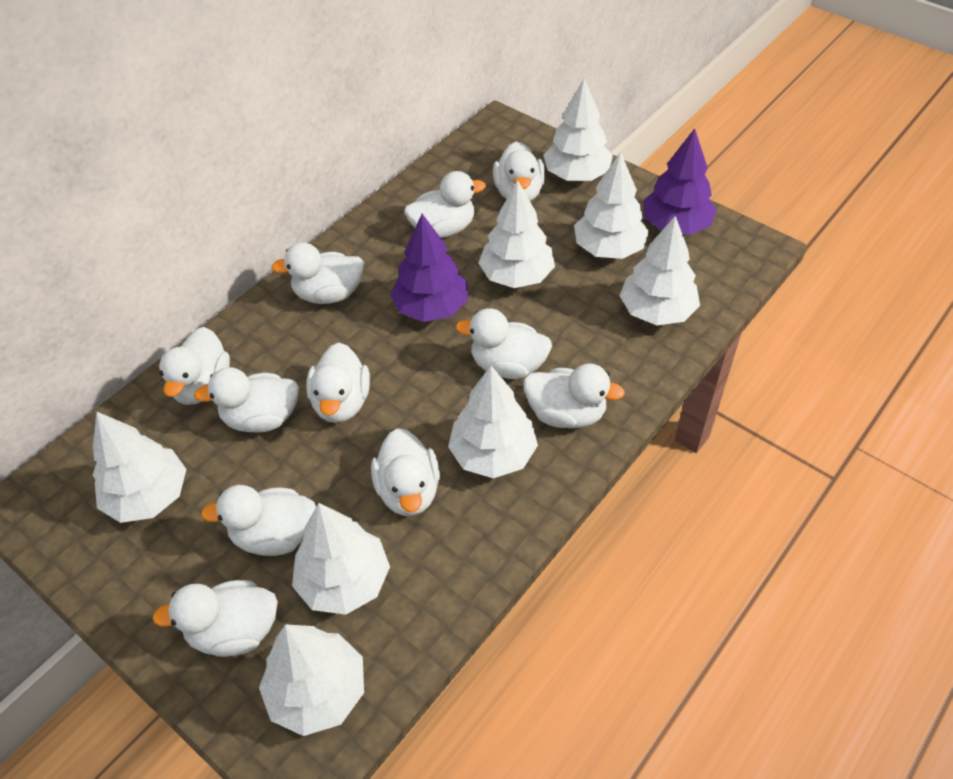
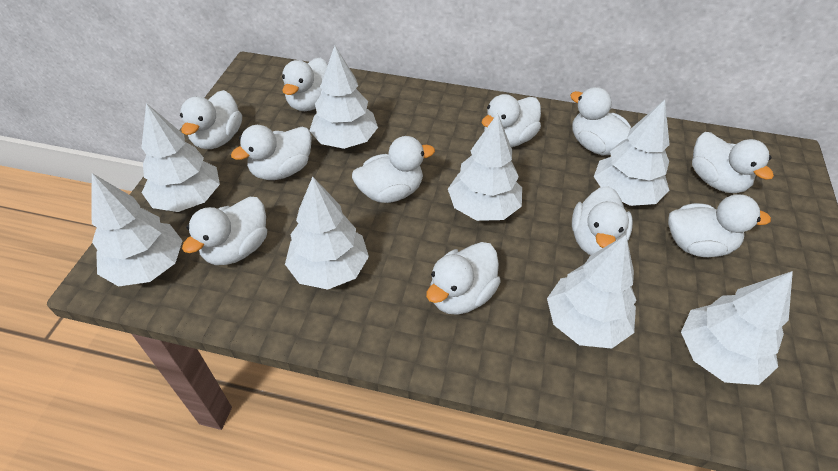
purple tree: 2 -> 0

